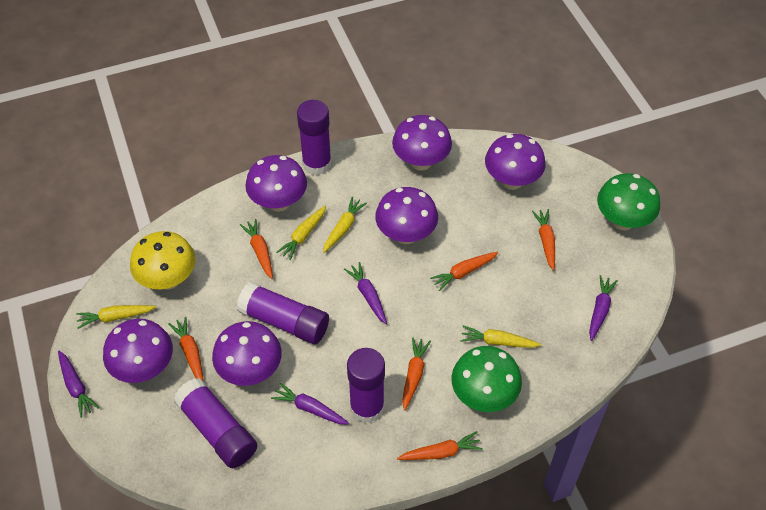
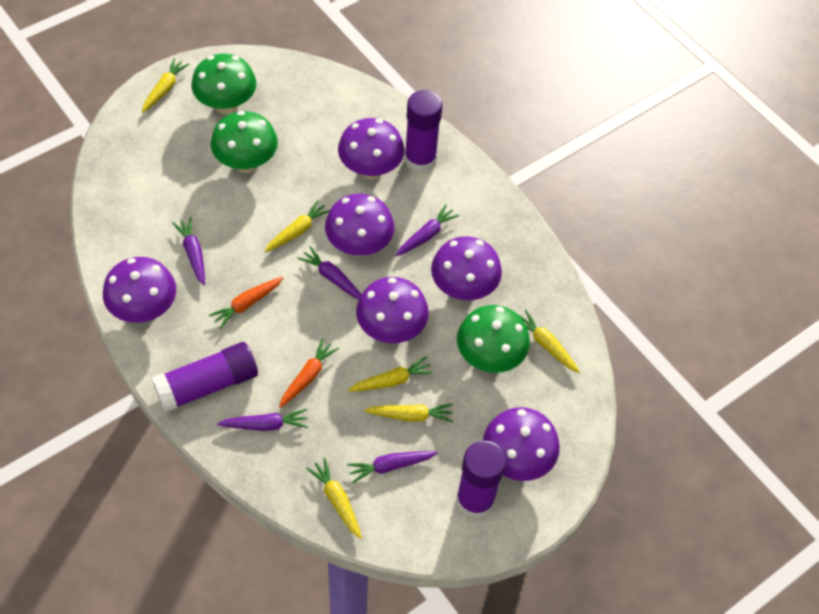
green mushroom: 2 -> 3
orange carrot: 6 -> 2
purple carrot: 4 -> 5
purple glue stick: 4 -> 3
yellow carrot: 4 -> 6
yellow mushroom: 1 -> 0

